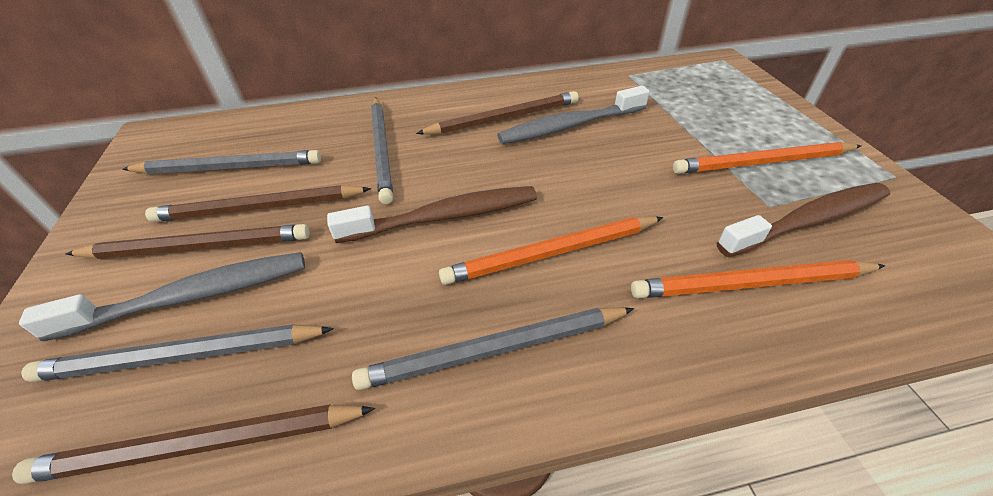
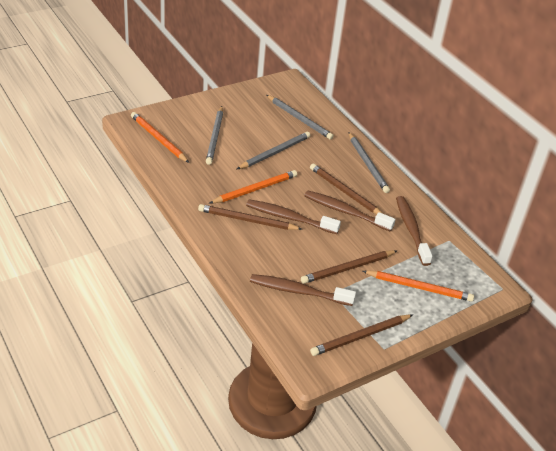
brown toothbrush: 2 -> 4
grey toothbrush: 2 -> 0

